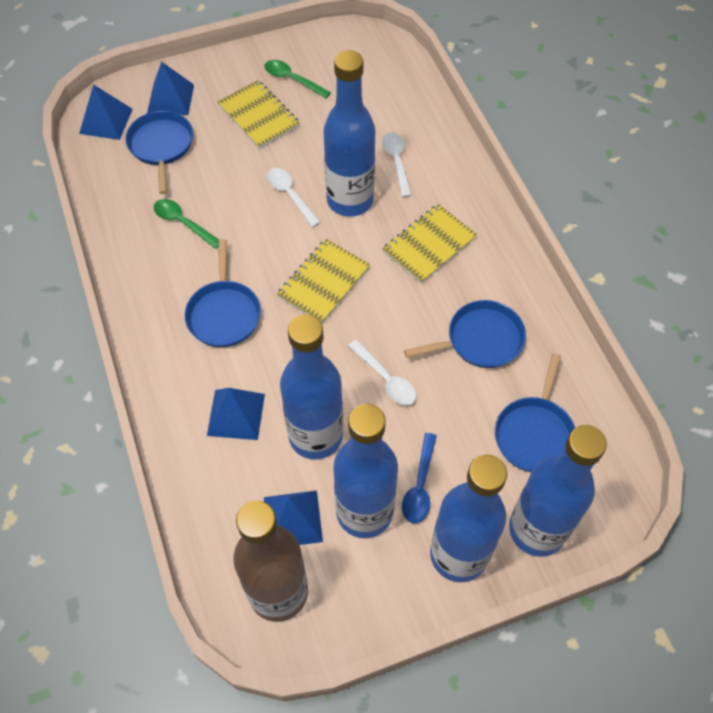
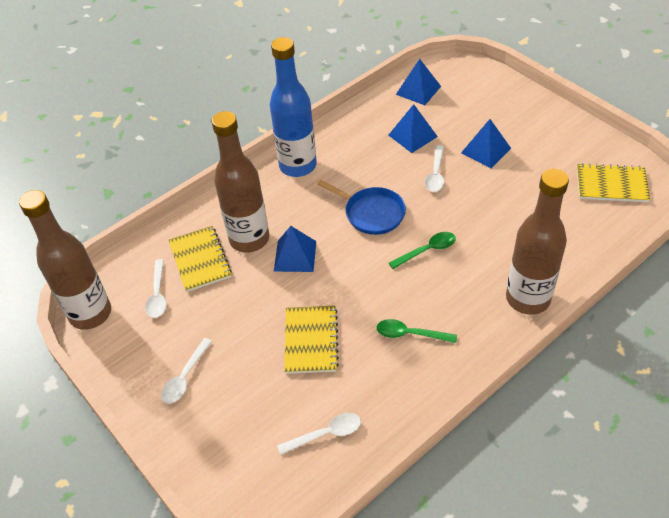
blue bottle: 5 -> 1
blue pan: 4 -> 1
blue spoon: 1 -> 0
brown bottle: 1 -> 3
white spoon: 3 -> 4

